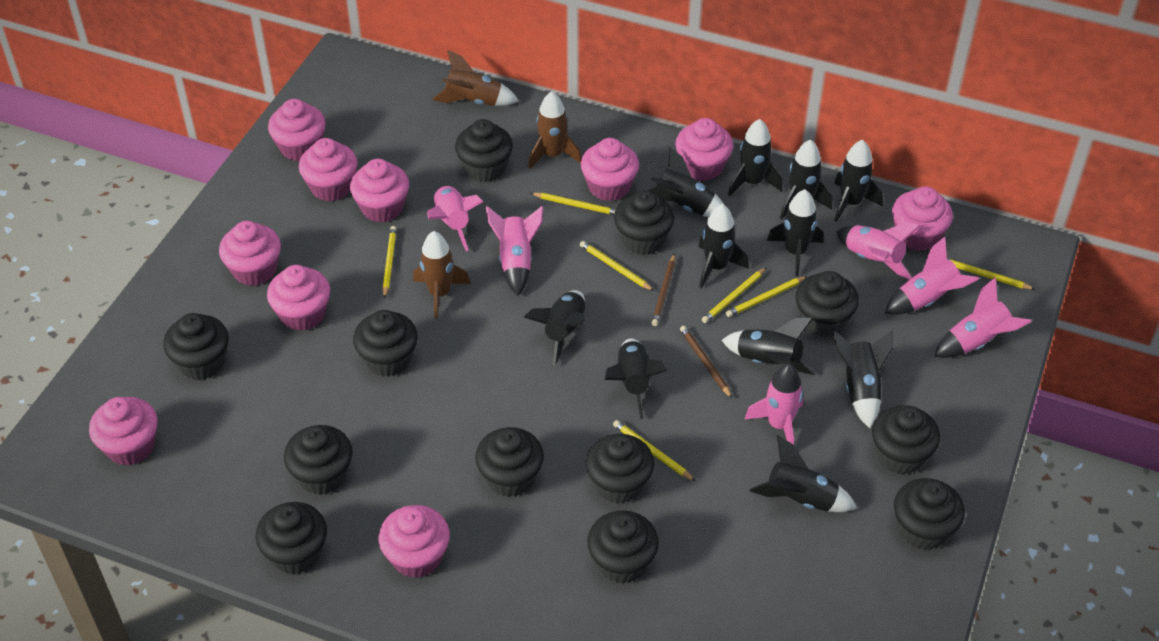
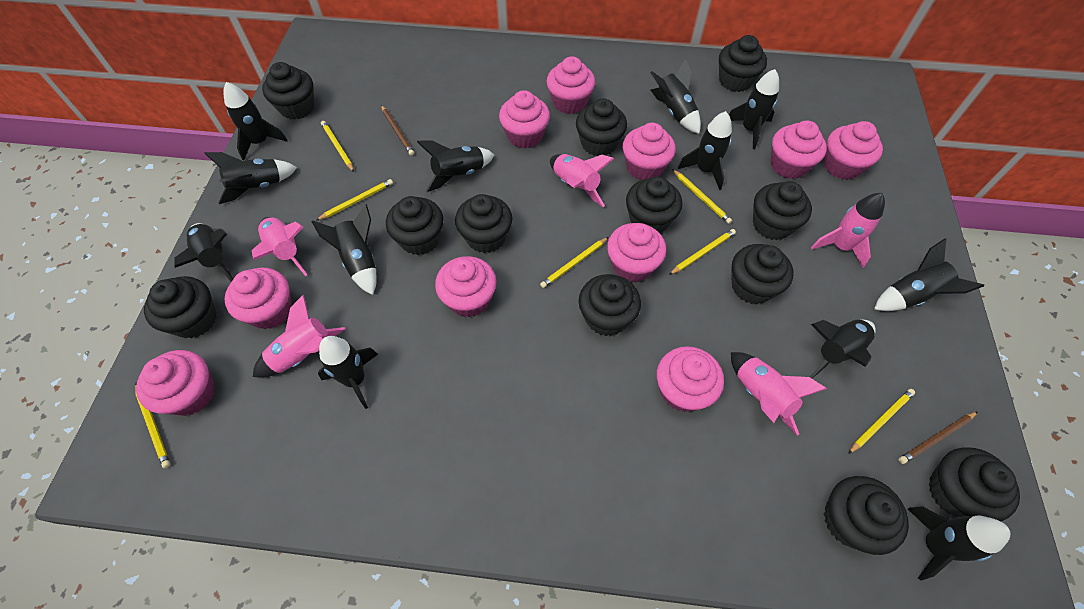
black rocket: 11 -> 12
brown rocket: 3 -> 0
pink rocket: 6 -> 5

